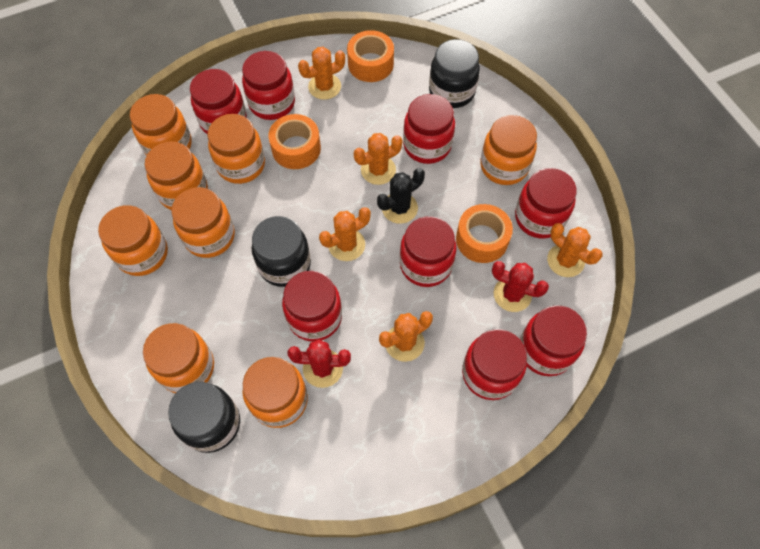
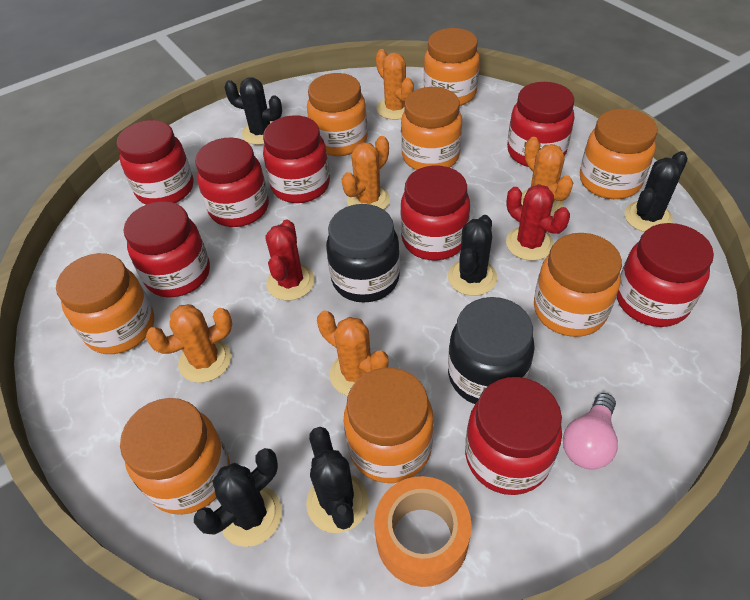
black cactus: 1 -> 5
black jar: 3 -> 2
orange tape: 3 -> 1
pink light bulb: 0 -> 1

